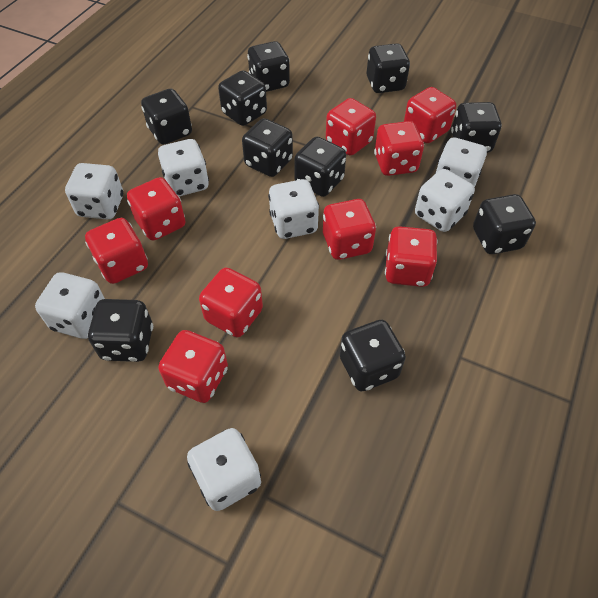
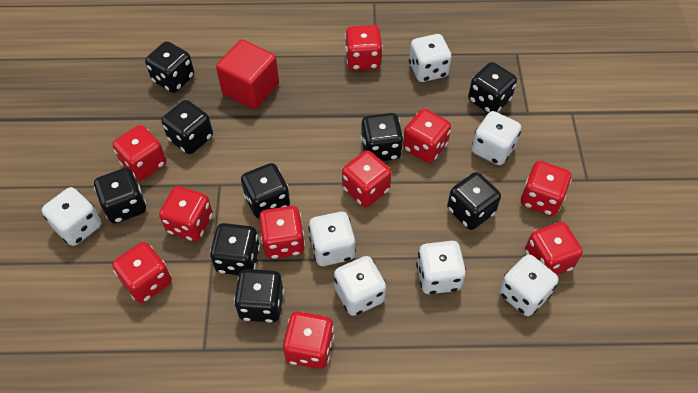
black dice: 10 -> 9
red cube: 0 -> 1
red dice: 9 -> 10

